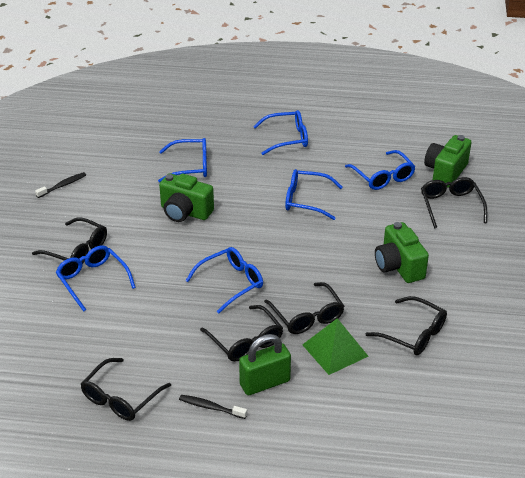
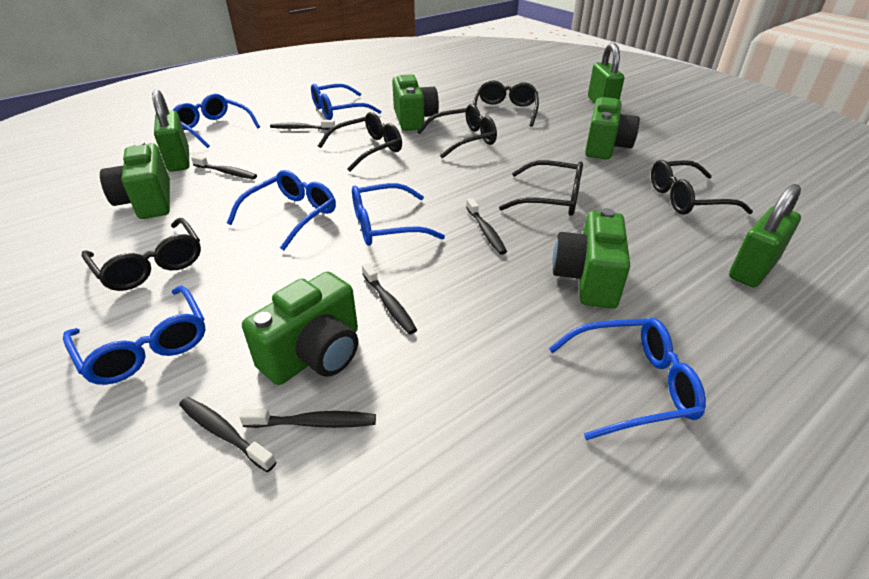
black toothbrush: 2 -> 6
green camera: 3 -> 5
green padlock: 1 -> 3
green pyramid: 1 -> 0

